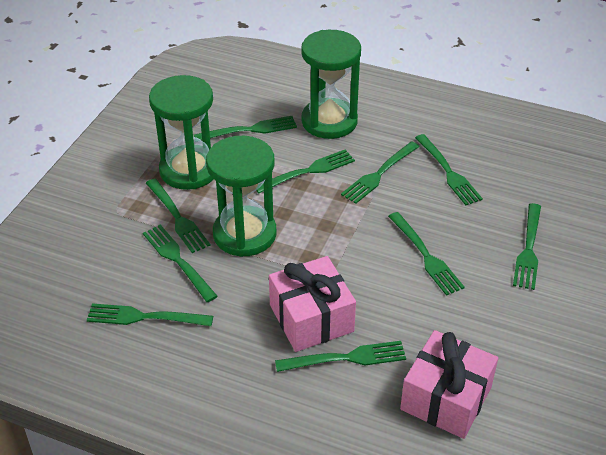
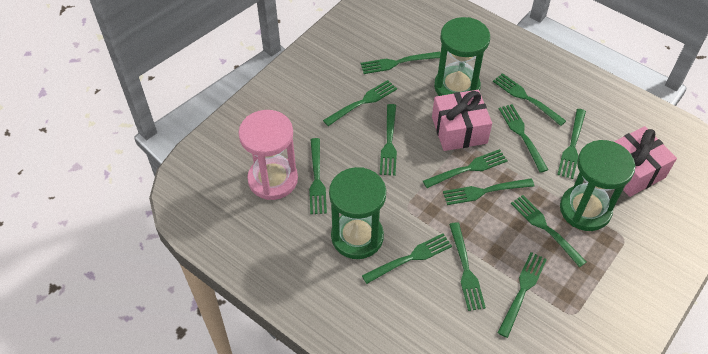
green fork: 10 -> 13
pink hourglass: 0 -> 1

